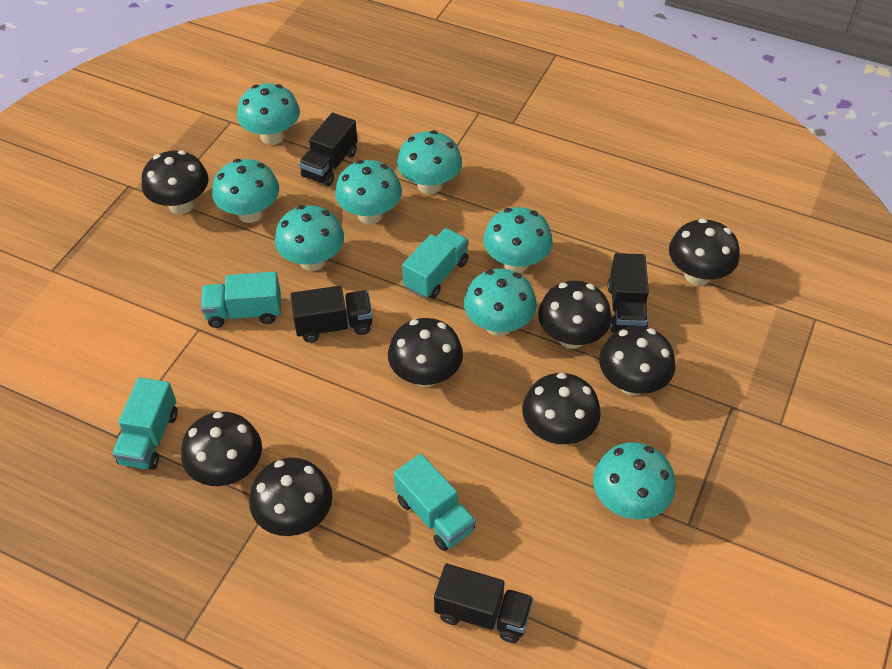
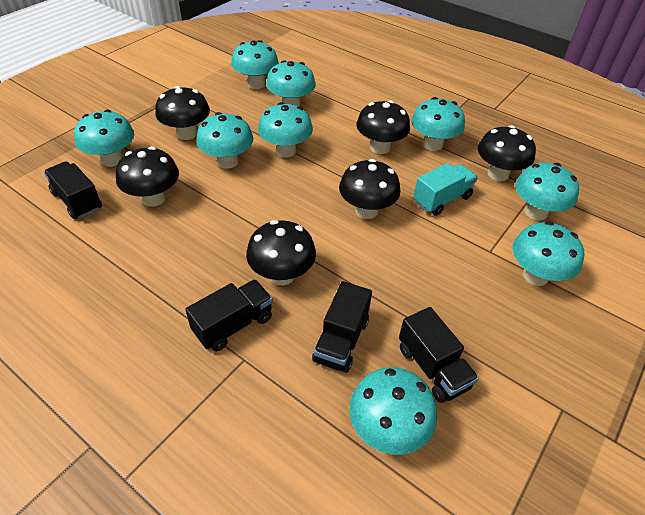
black mushroom: 8 -> 6
turquoise mushroom: 8 -> 9
turquoise truck: 4 -> 1

